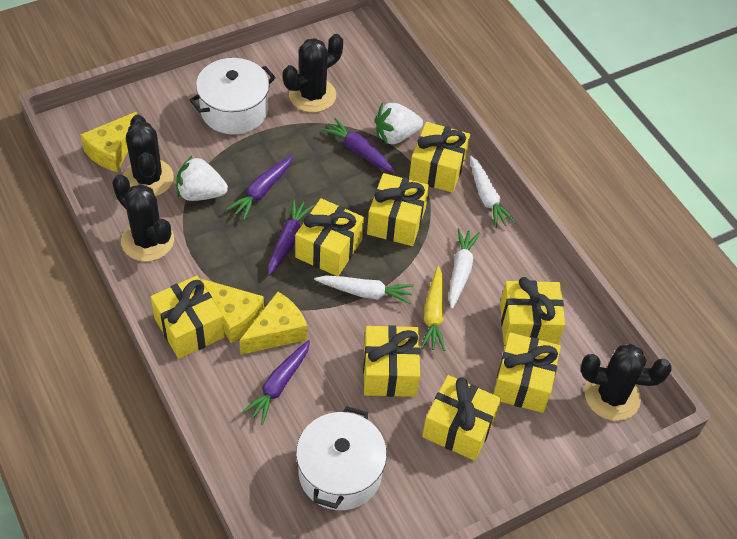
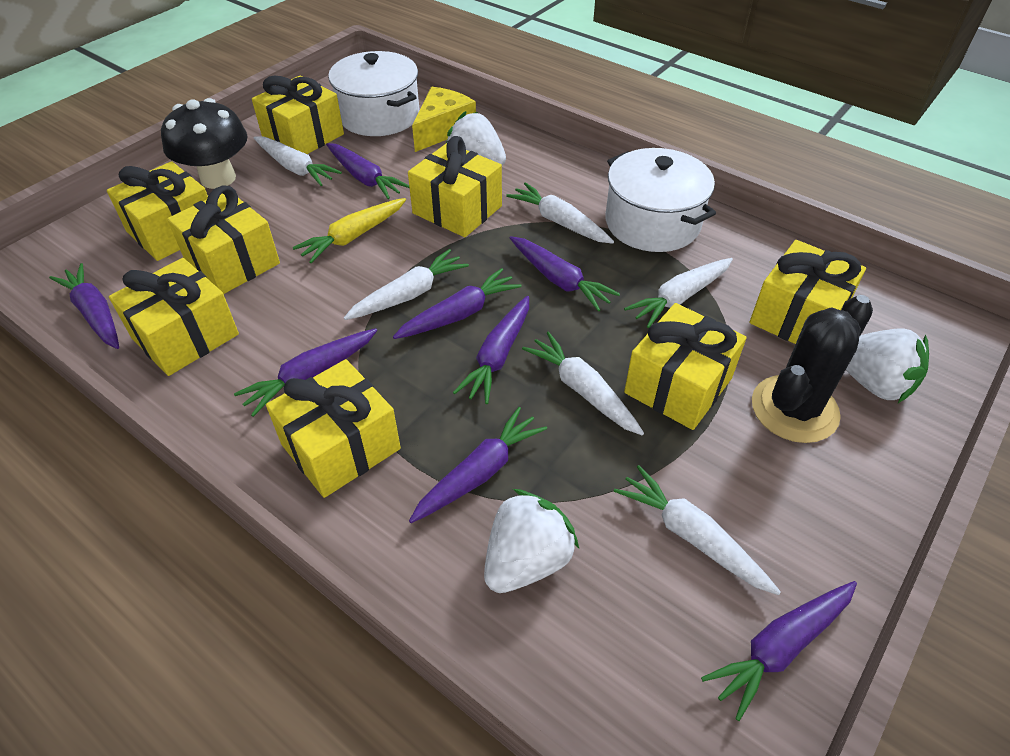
black cactus: 4 -> 1
black mushroom: 0 -> 1
purple carrot: 4 -> 8
white carrot: 3 -> 6
white strawberry: 2 -> 3
yellow cheese: 3 -> 1

